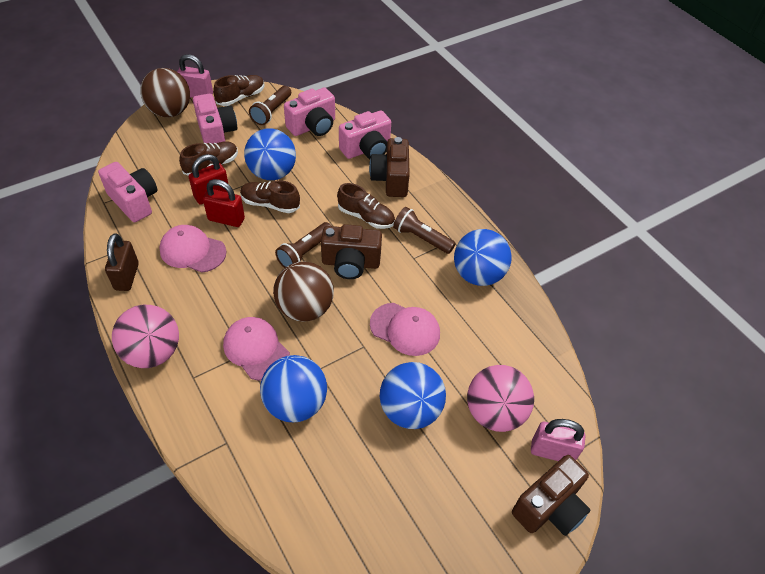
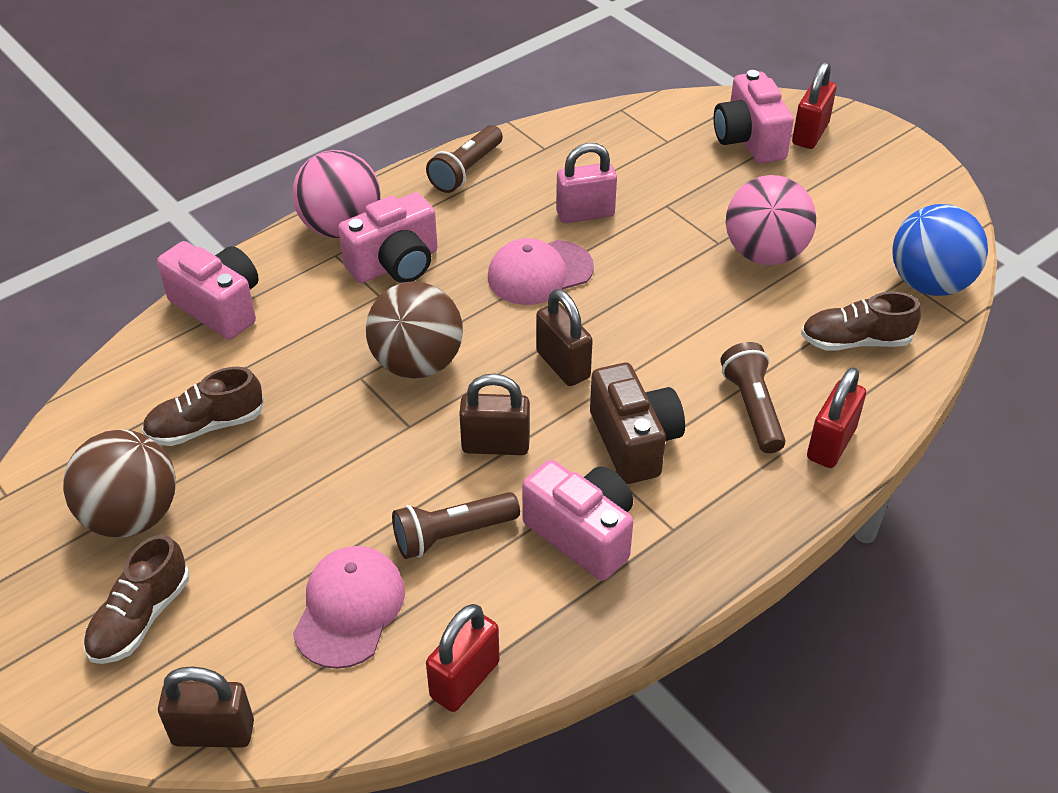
blue ball: 4 -> 1
brown camera: 3 -> 1
brown padlock: 1 -> 3
brown shoe: 4 -> 3
pink cap: 3 -> 2
pink padlock: 2 -> 1
red padlock: 2 -> 3

